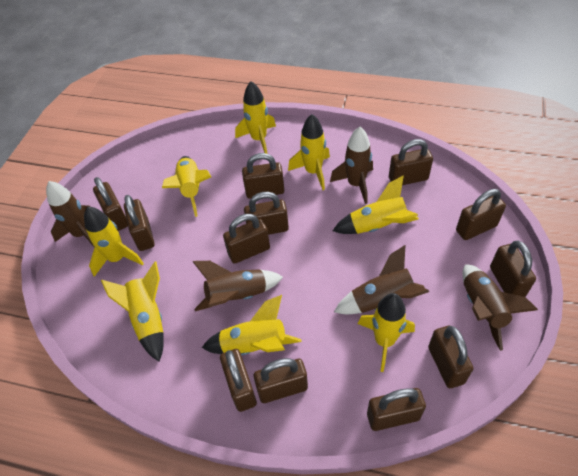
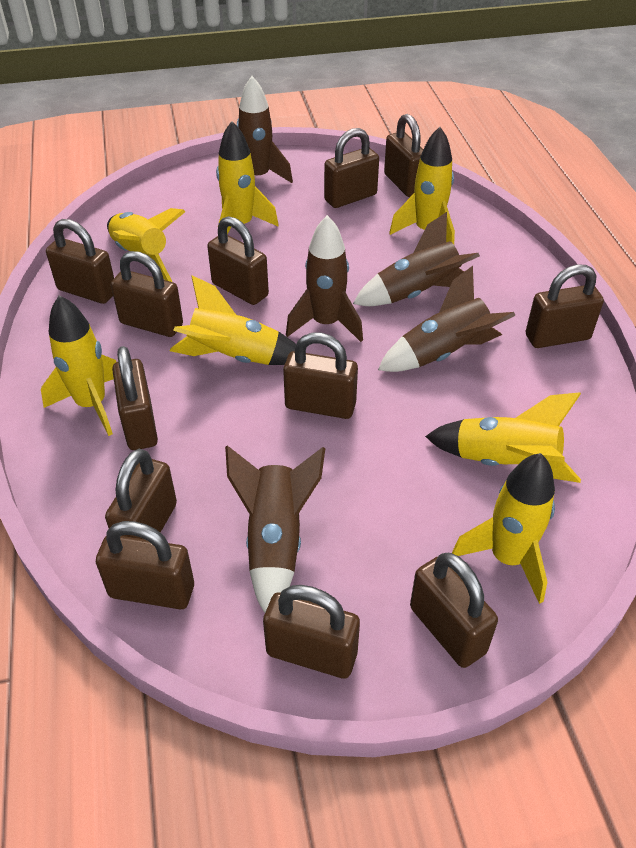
yellow rocket: 8 -> 7

